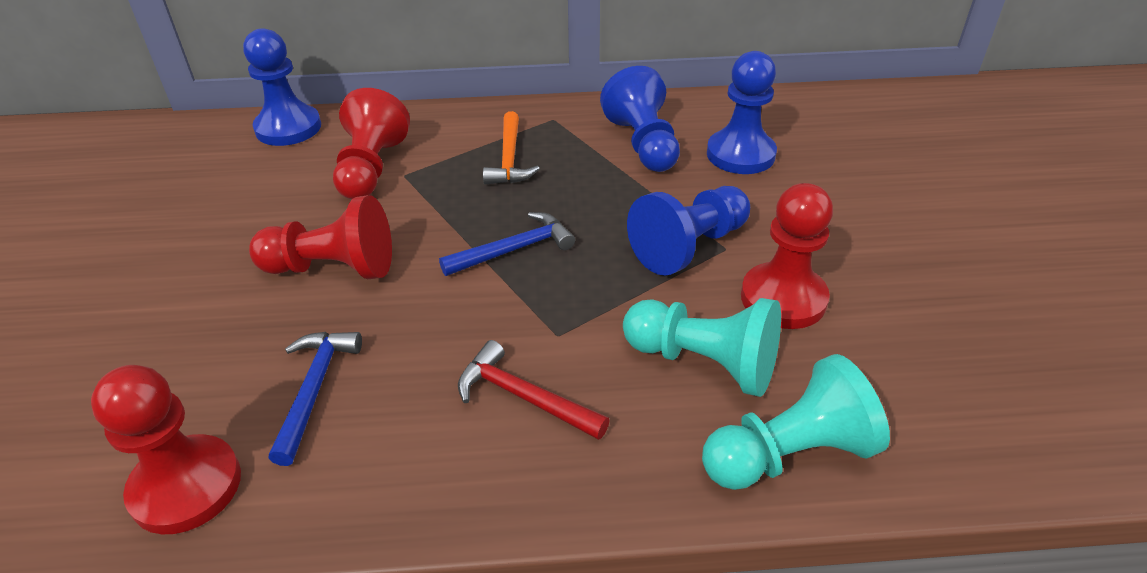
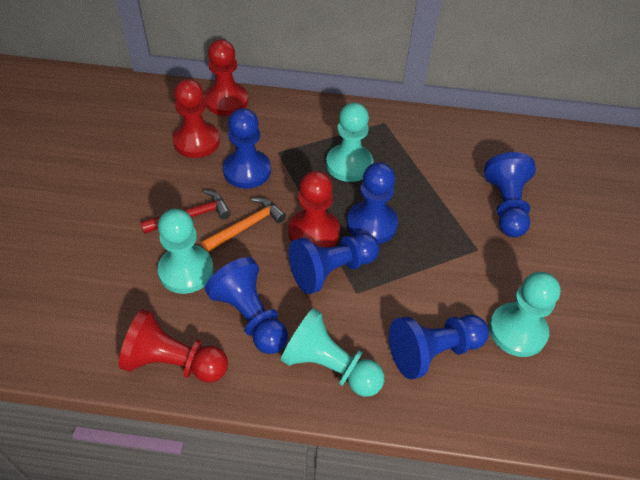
blue hammer: 2 -> 0
blue pawn: 4 -> 6
turquoise pawn: 2 -> 4

